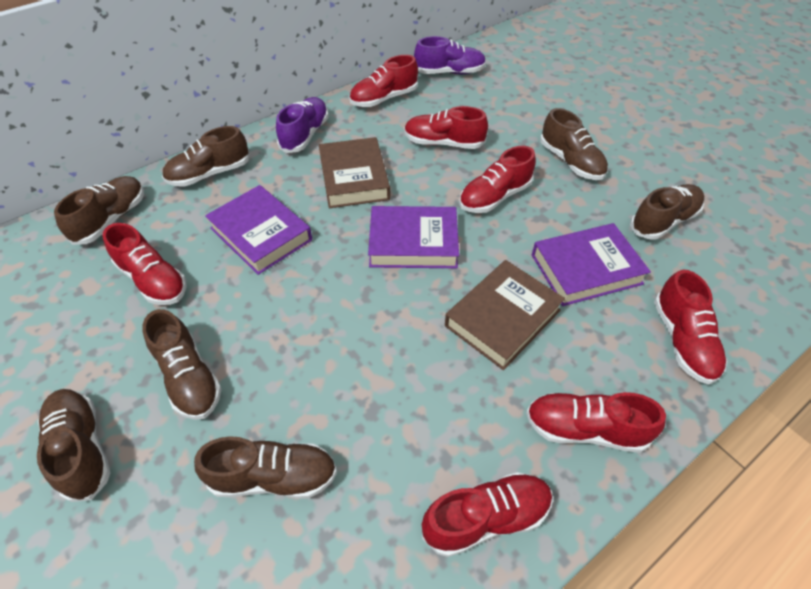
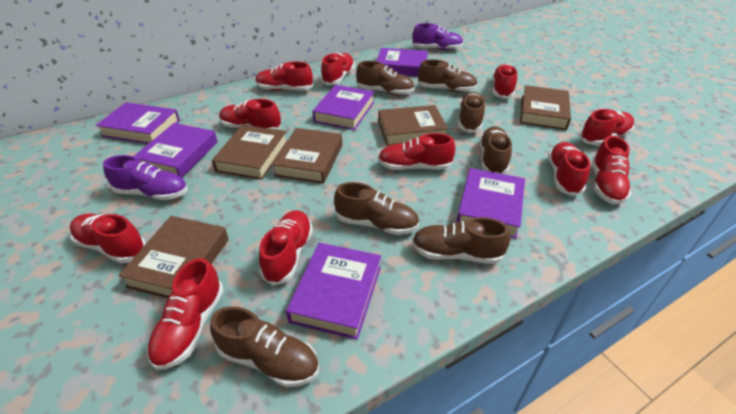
brown book: 2 -> 5
purple book: 3 -> 6
red shoe: 7 -> 11

